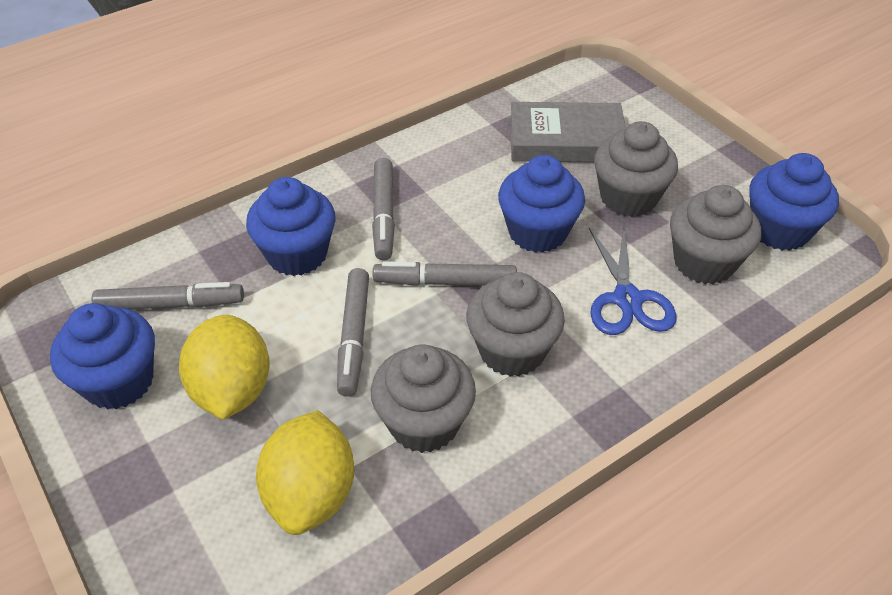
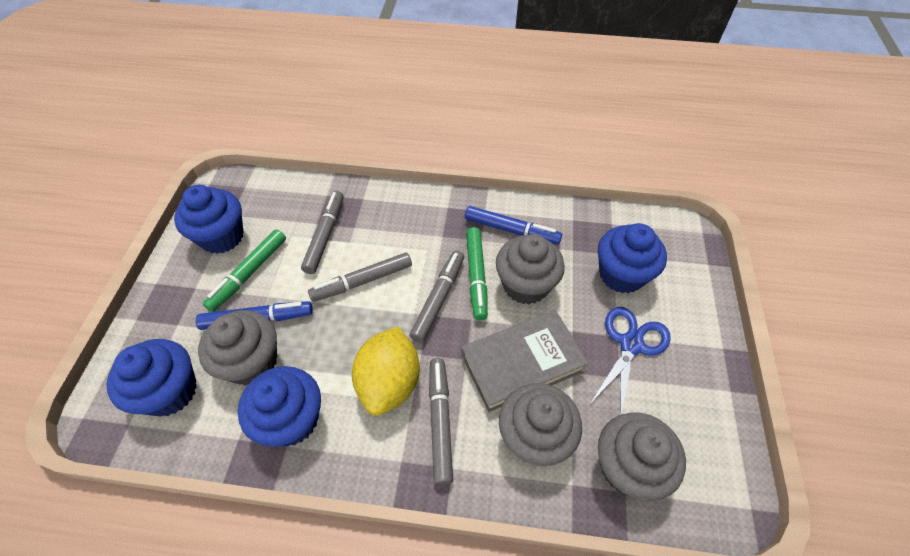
blue marker: 0 -> 2
green marker: 0 -> 2
yellow lemon: 2 -> 1

